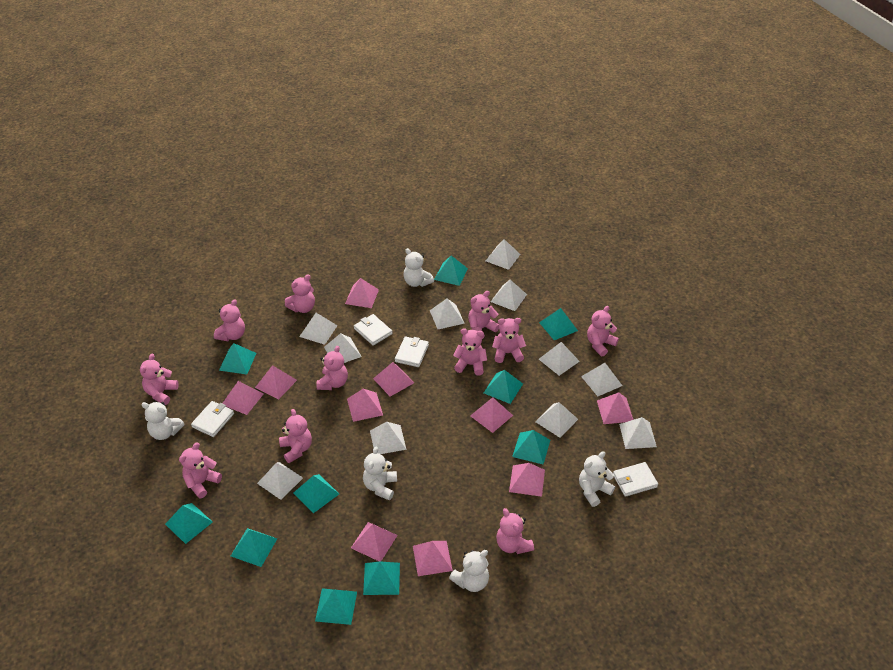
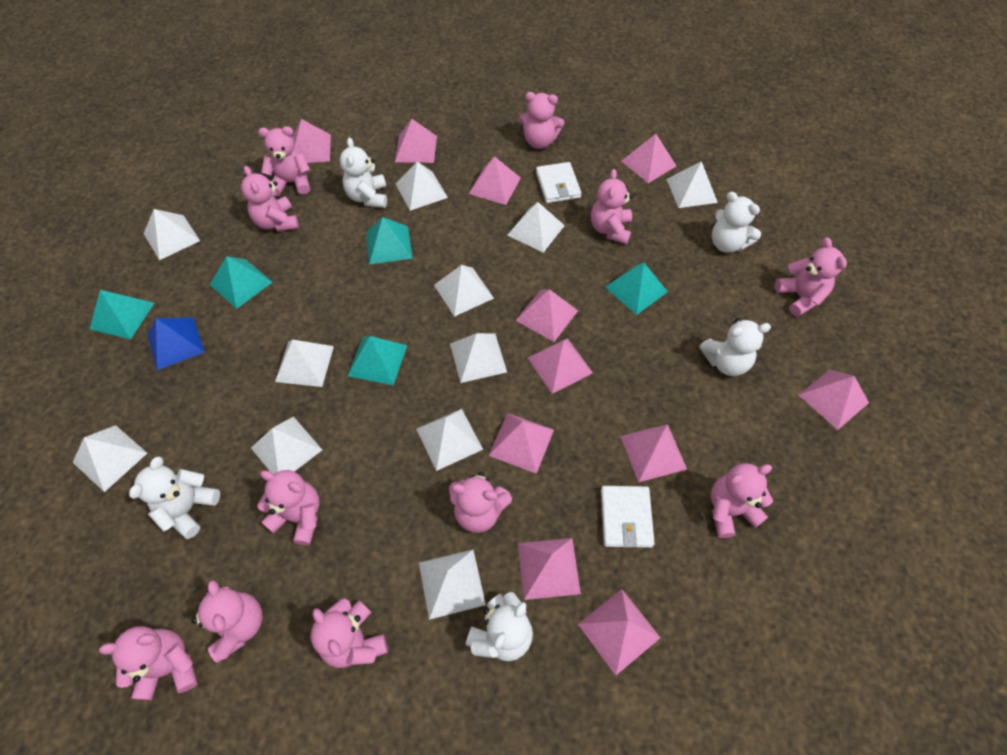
blue pyramid: 0 -> 1
pink pyramid: 10 -> 11
turquoise pyramid: 10 -> 5
white wallet: 4 -> 2

